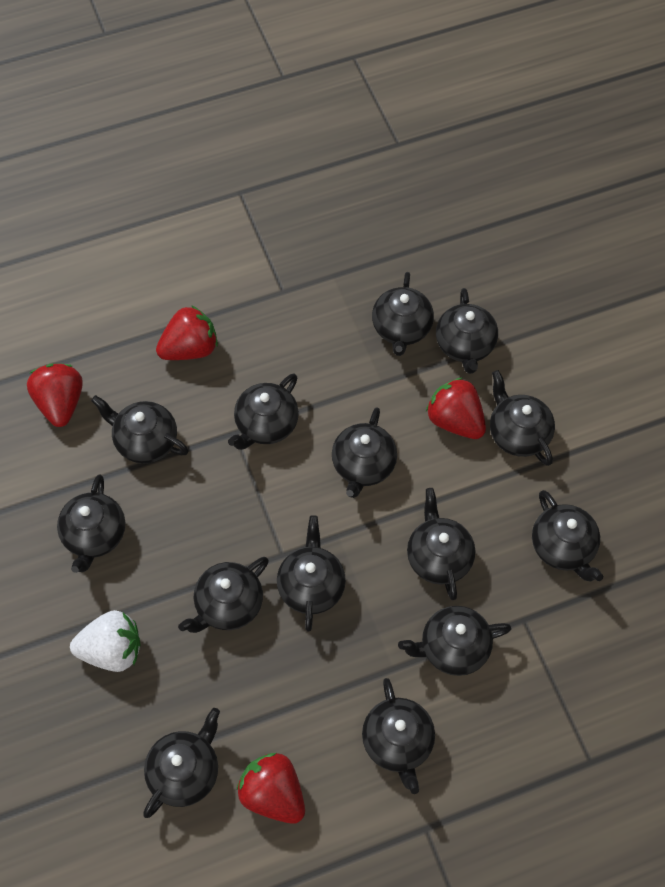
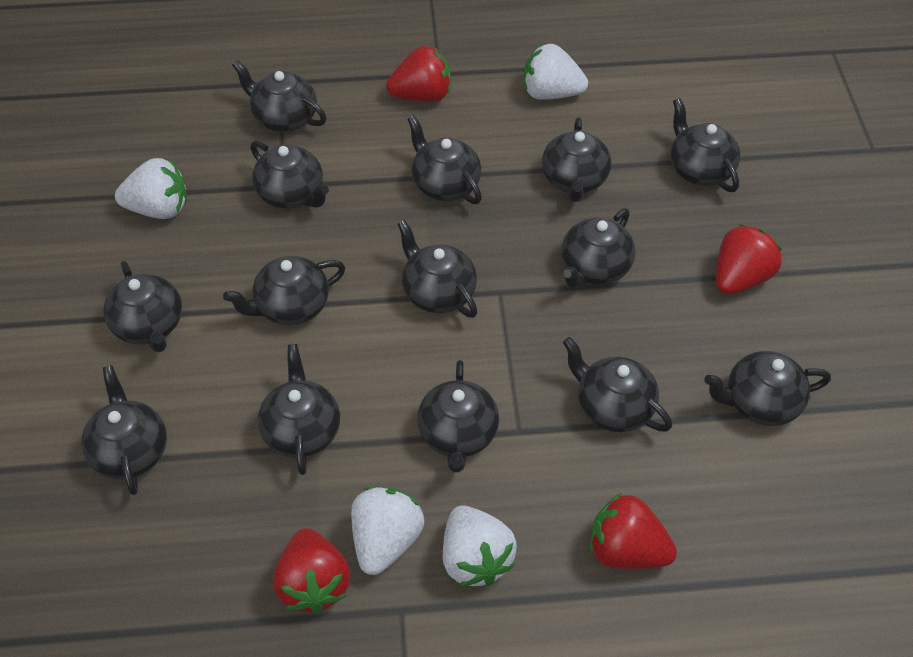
white strawberry: 1 -> 4

